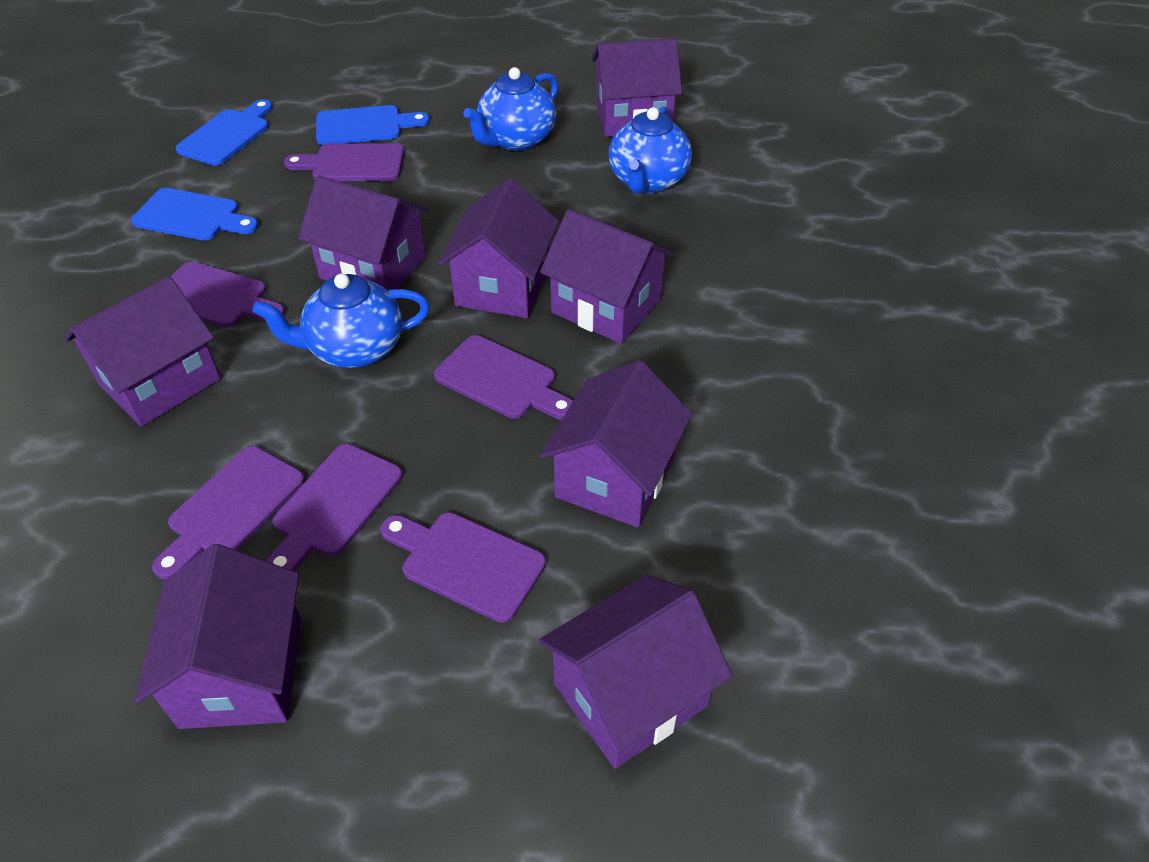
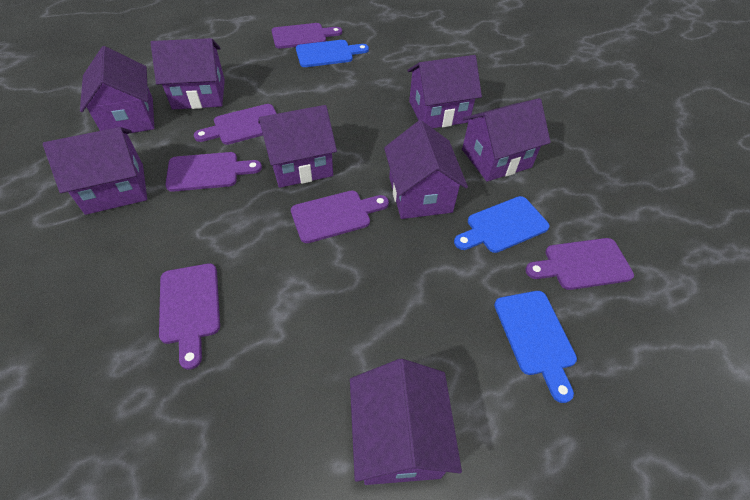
blue teapot: 3 -> 0

